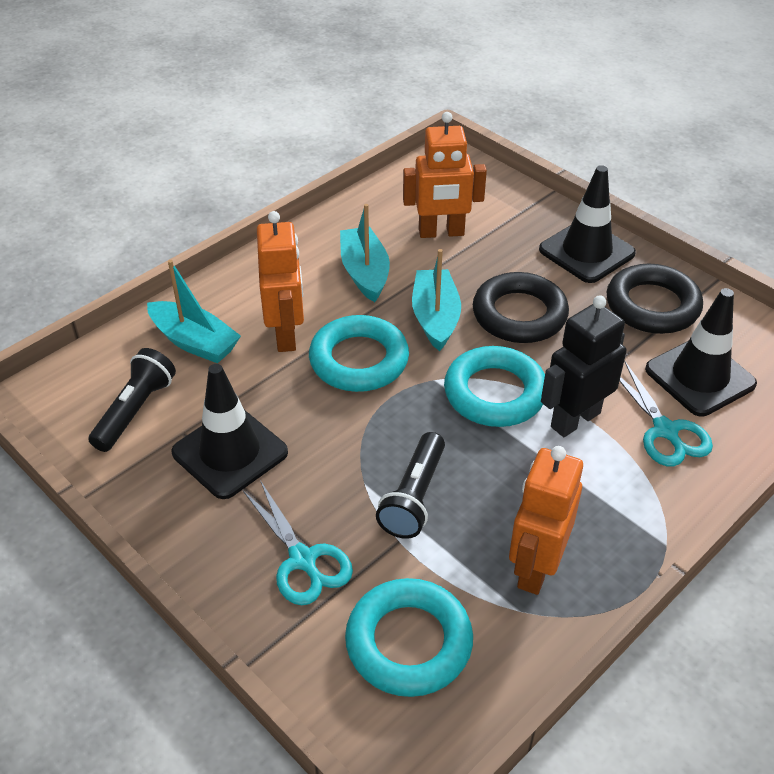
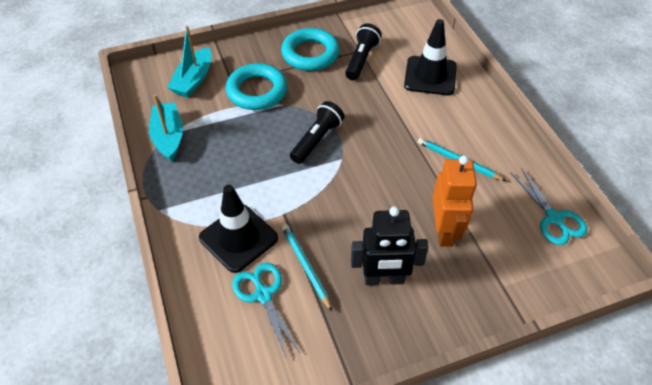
black ring: 2 -> 0
black traffic cone: 3 -> 2
orange robot: 3 -> 1
turquoise boat: 3 -> 2
turquoise pencil: 0 -> 2
turquoise ring: 3 -> 2

